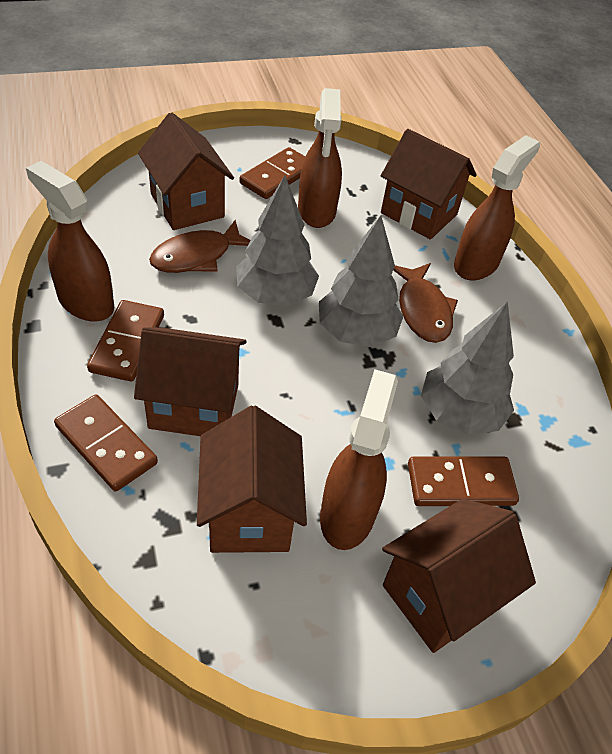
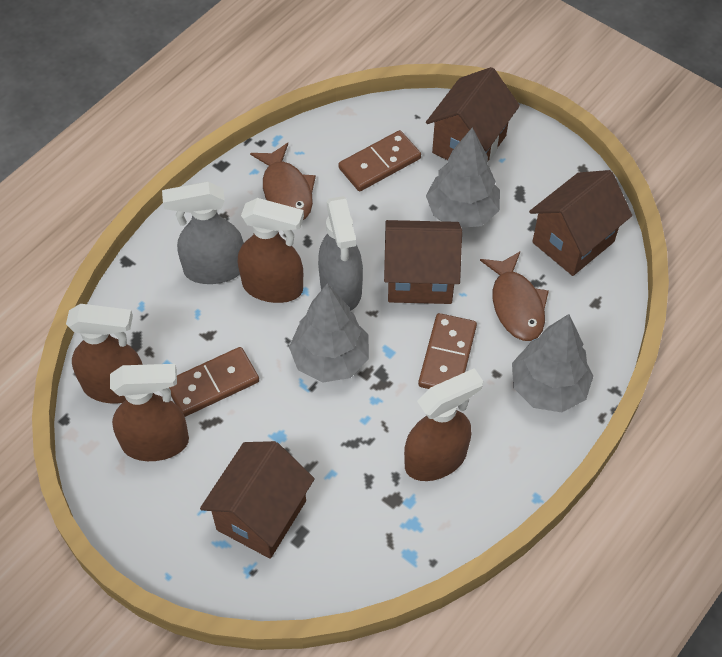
brown domino: 4 -> 3
brown house: 5 -> 4
grey spray bottle: 0 -> 2

